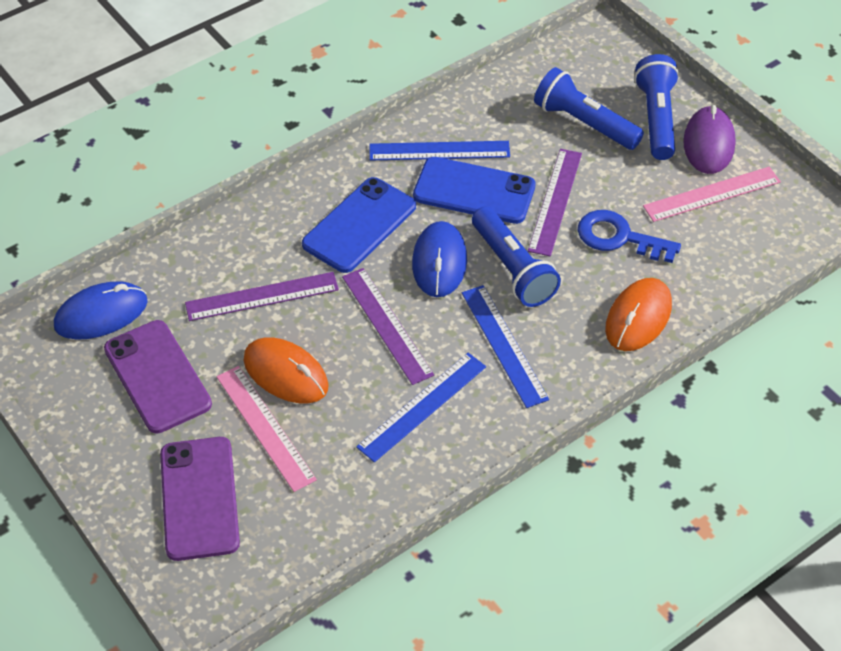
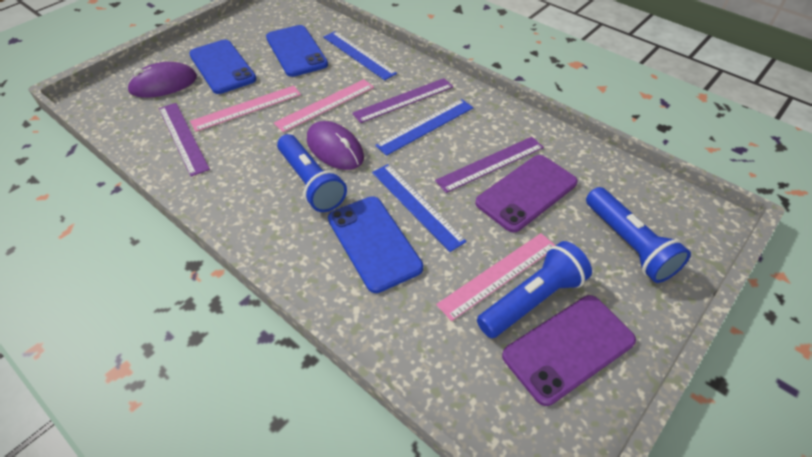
blue key: 1 -> 0
blue mouse: 2 -> 0
blue phone: 2 -> 3
orange mouse: 2 -> 0
pink ruler: 2 -> 3
purple mouse: 1 -> 2

